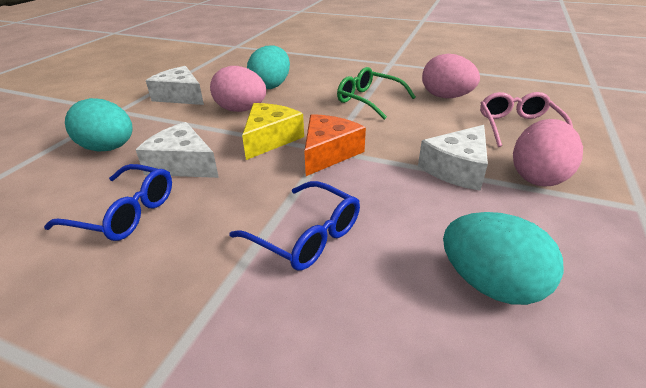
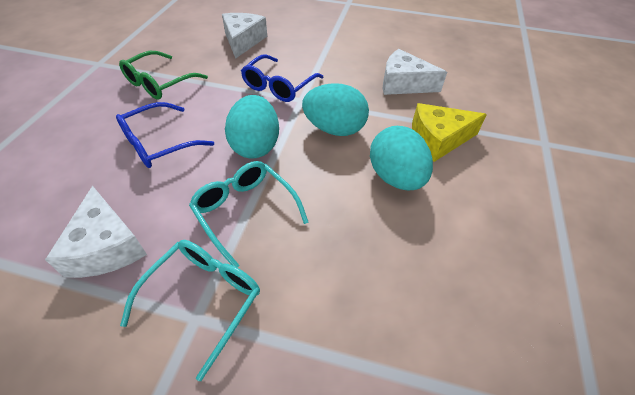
orange cheese: 1 -> 0
pink egg: 3 -> 0
pink glasses: 1 -> 0
turquoise glasses: 0 -> 2

